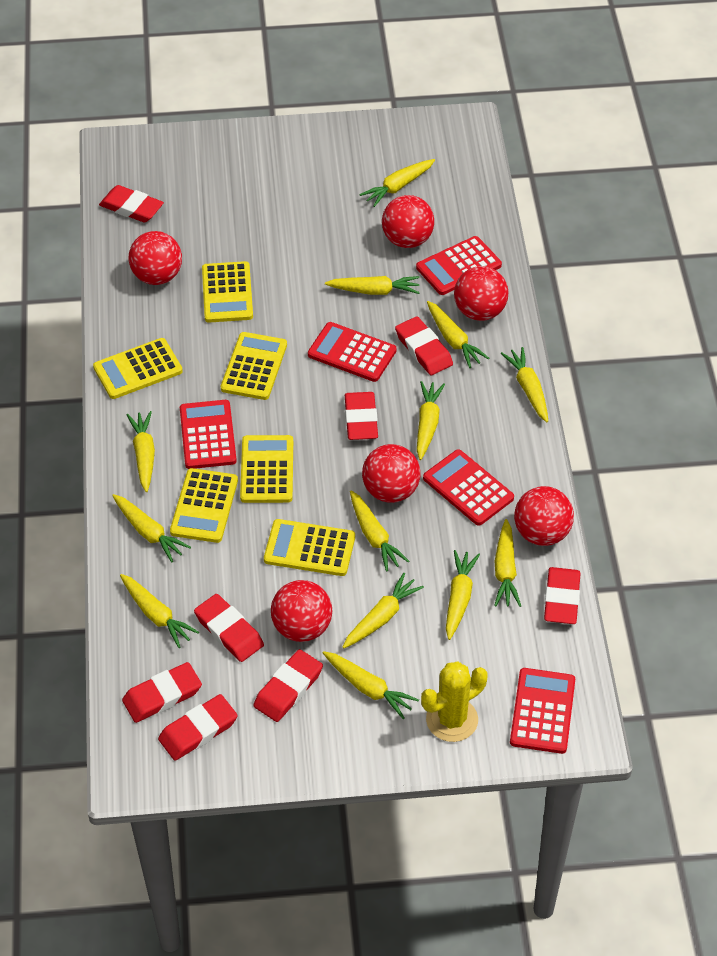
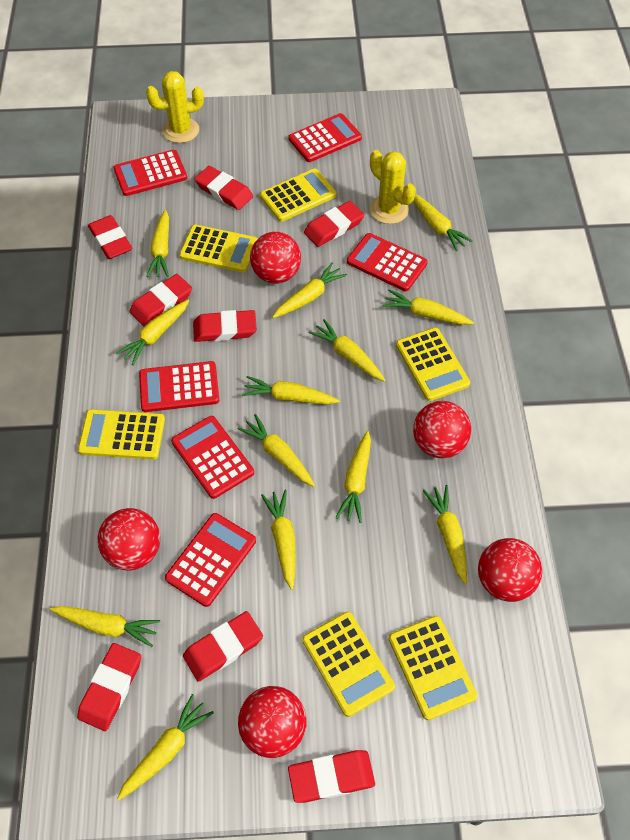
red ball: 6 -> 5
red calculator: 5 -> 6
yellow cactus: 1 -> 2

